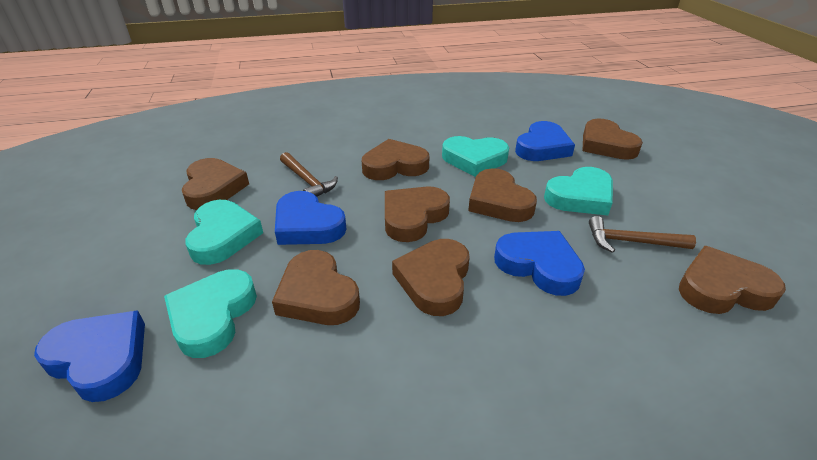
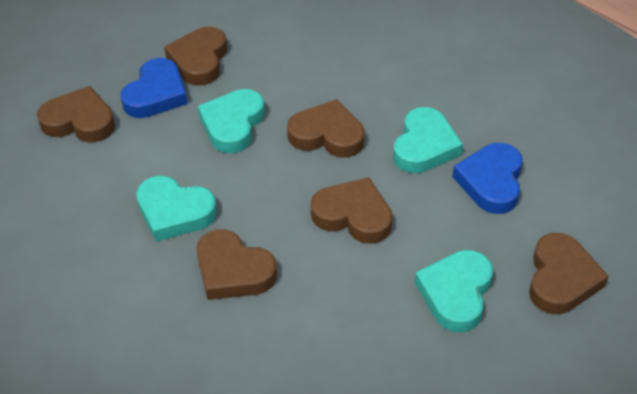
blue heart: 4 -> 2
brown hammer: 2 -> 0
brown heart: 8 -> 6

